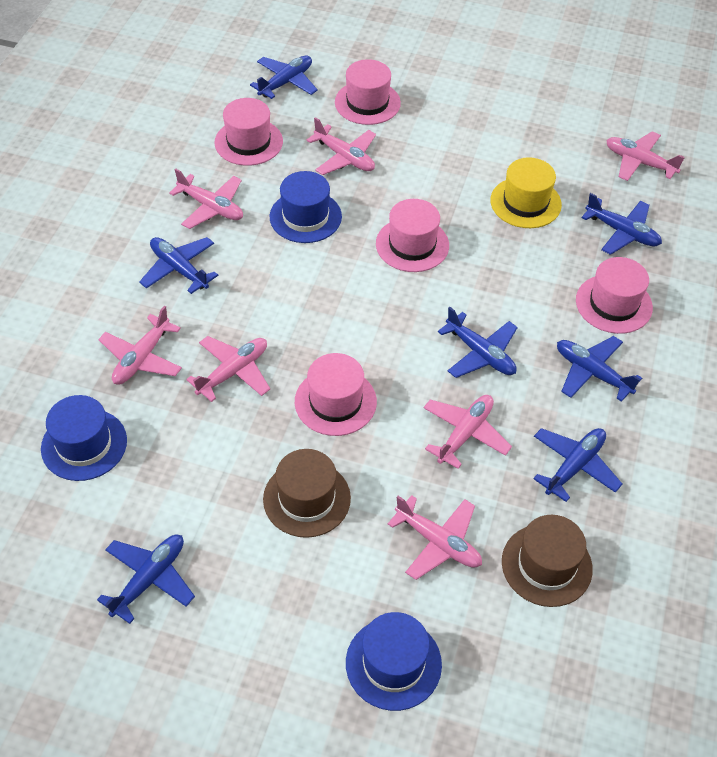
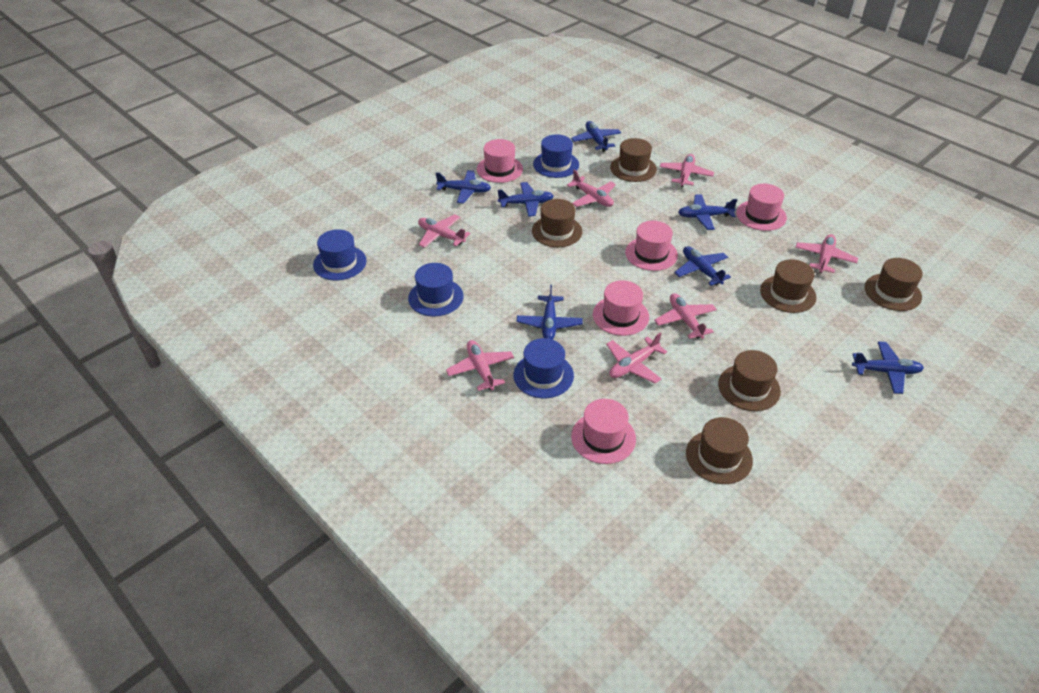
blue hat: 3 -> 4
brown hat: 2 -> 6
yellow hat: 1 -> 0

